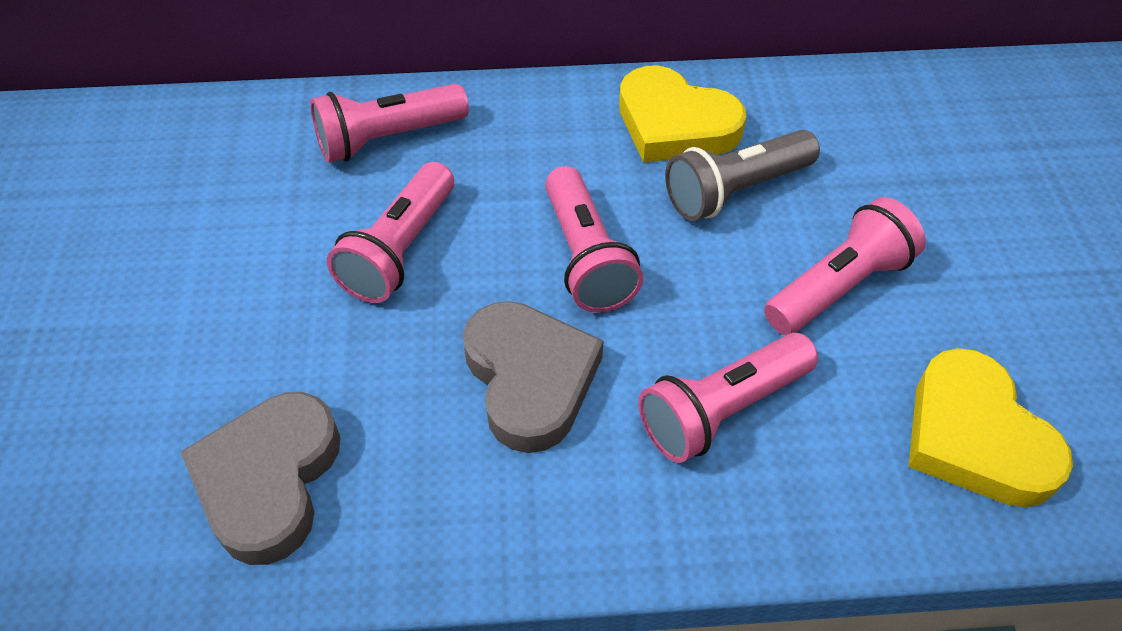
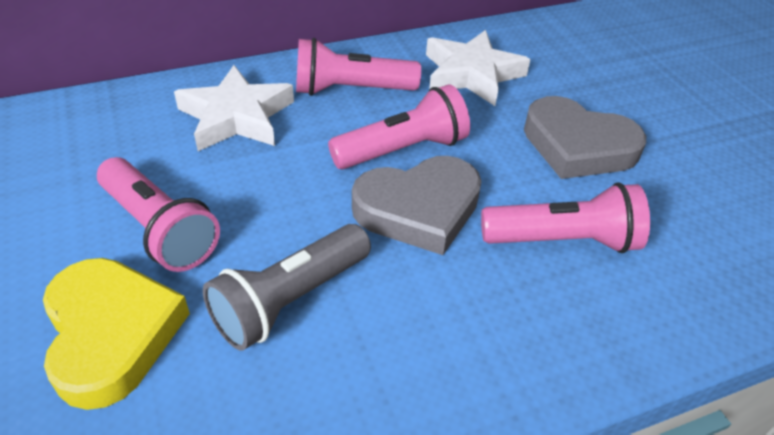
pink flashlight: 5 -> 4
white star: 0 -> 2
yellow heart: 2 -> 1

